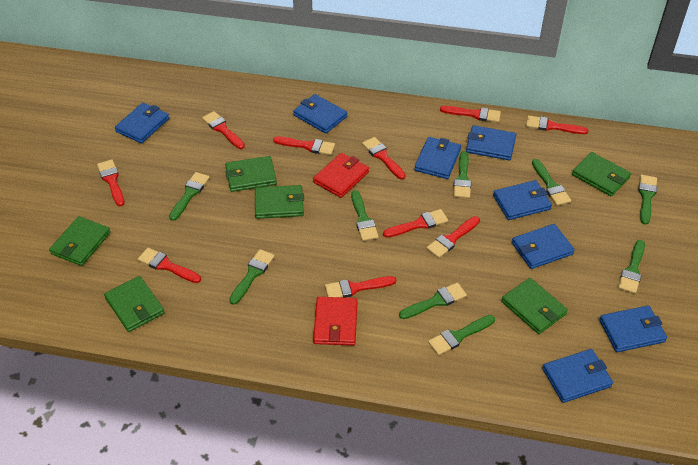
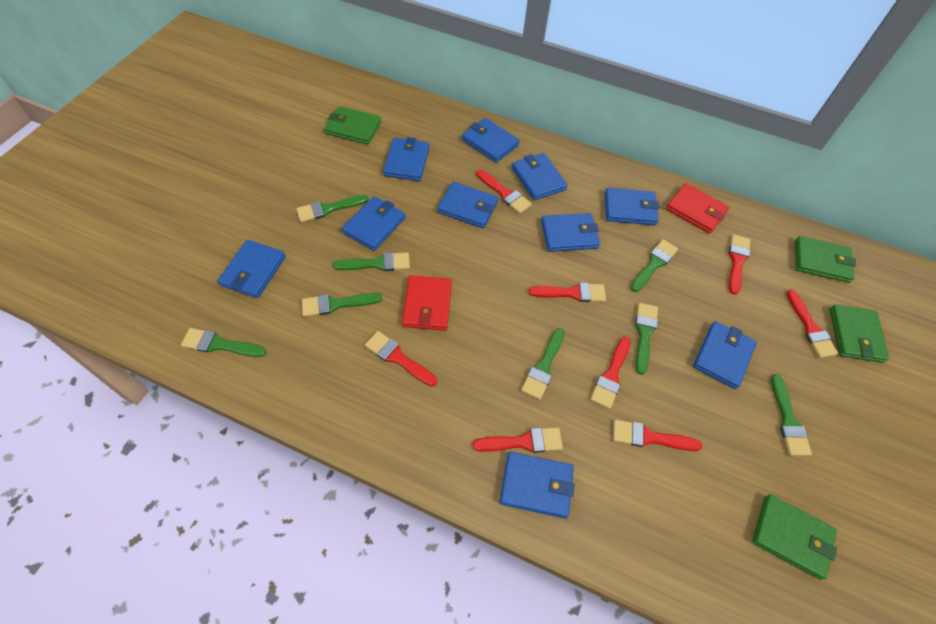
blue wallet: 8 -> 10
green brush: 9 -> 8
green wallet: 6 -> 4
red brush: 10 -> 8

